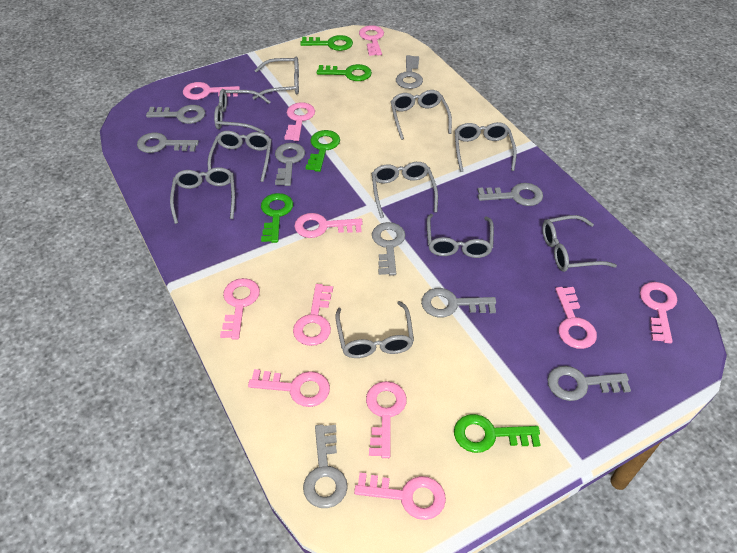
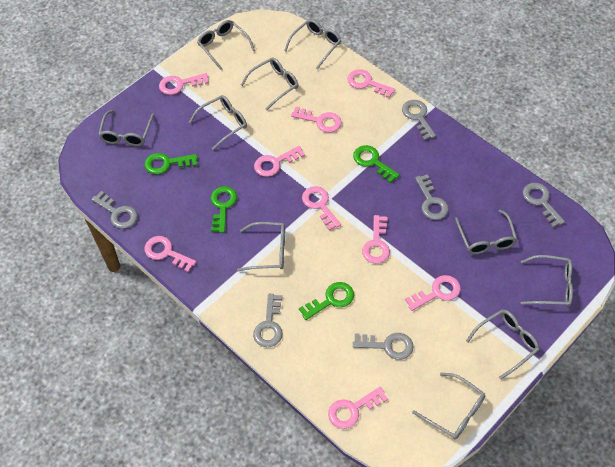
green key: 5 -> 4
grey key: 9 -> 6
pink key: 11 -> 9

